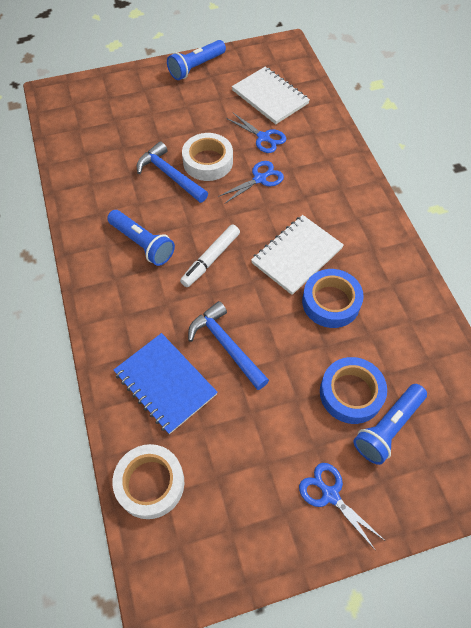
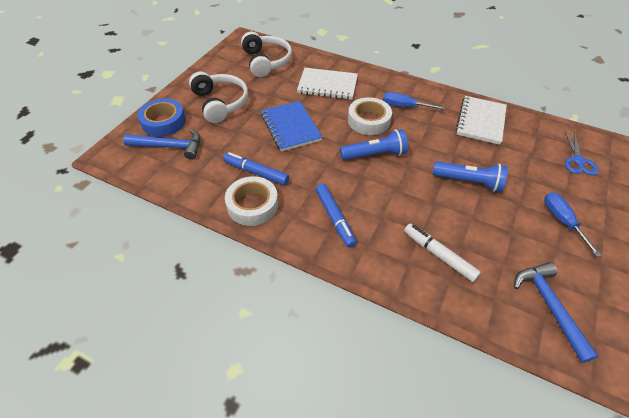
blue flashlight: 3 -> 2
blue marker: 0 -> 2
blue scissors: 3 -> 1
blue screwdriver: 0 -> 2
blue tape: 2 -> 1
white headphones: 0 -> 2

